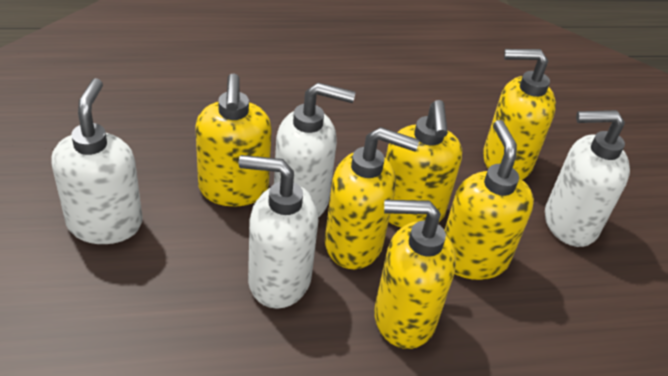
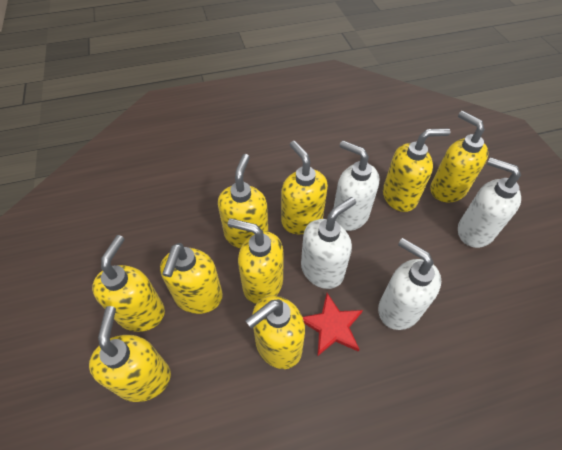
red star: 0 -> 1
yellow soap dispenser: 6 -> 9

